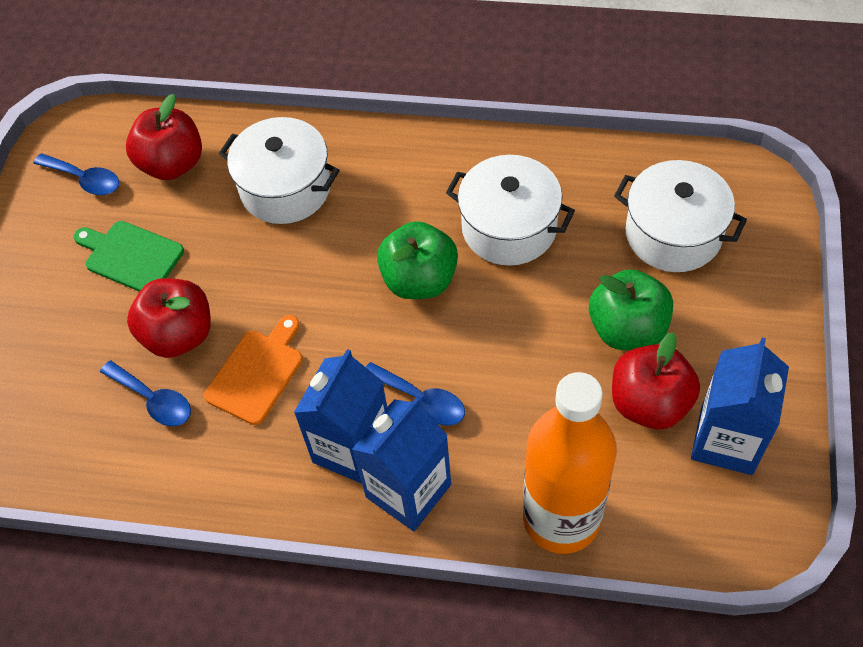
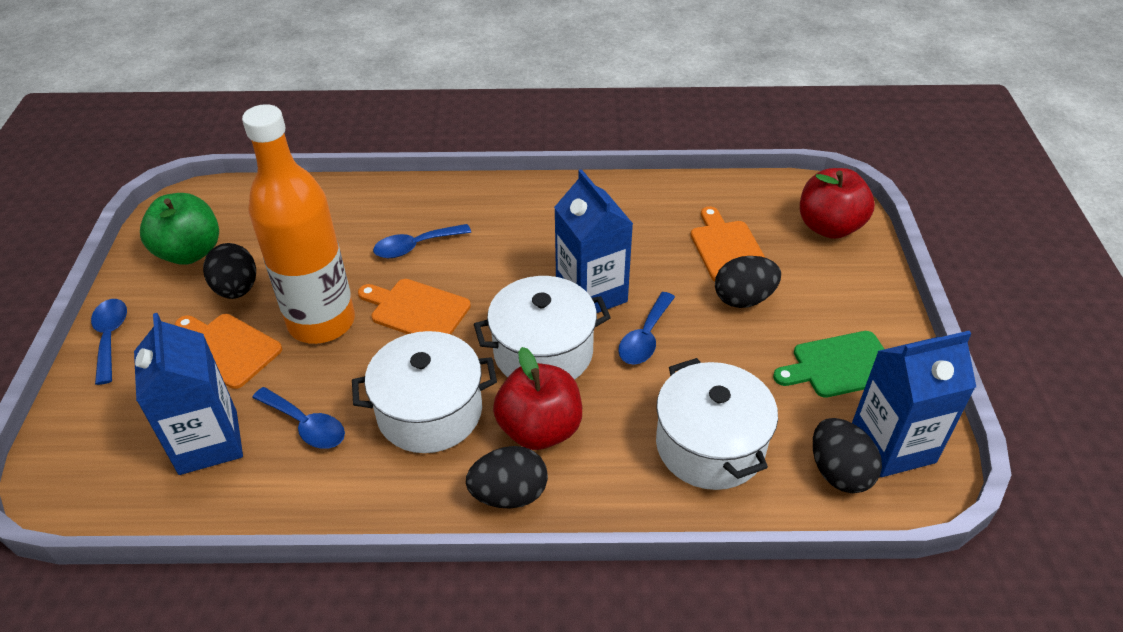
black egg: 0 -> 4
blue spoon: 3 -> 4
green apple: 2 -> 1
orange cutting board: 1 -> 3
red apple: 3 -> 2

